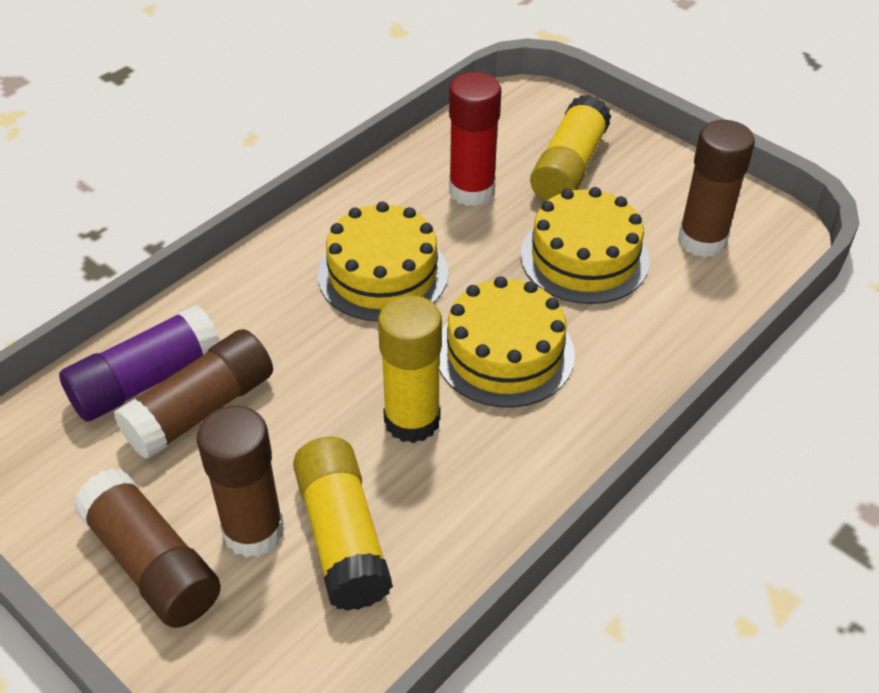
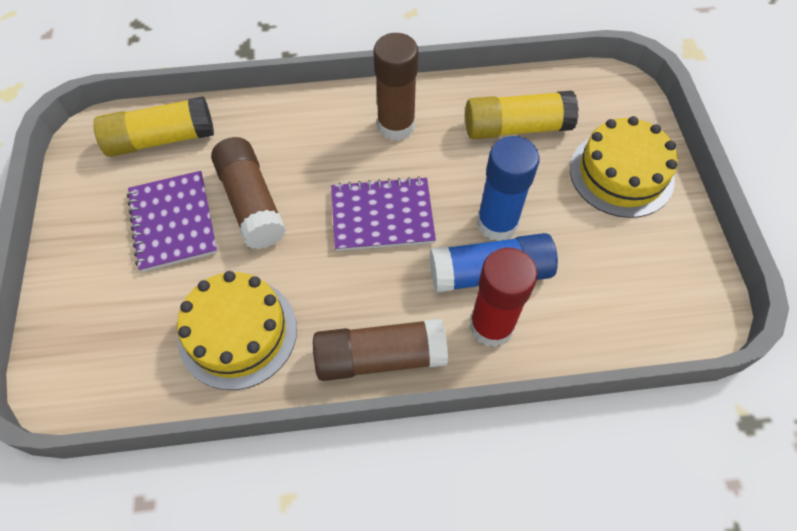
blue glue stick: 0 -> 2
brown glue stick: 4 -> 3
purple glue stick: 1 -> 0
purple notebook: 0 -> 2
yellow cake: 3 -> 2
yellow glue stick: 3 -> 2

